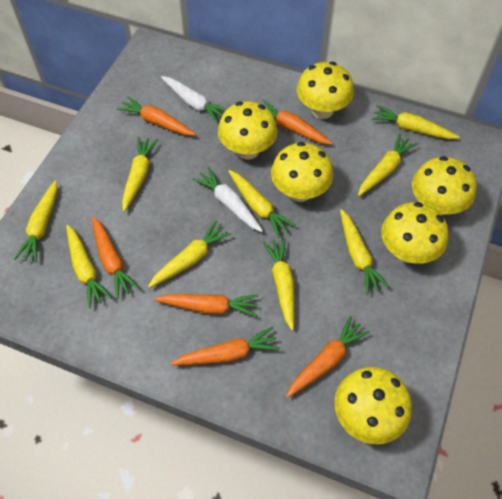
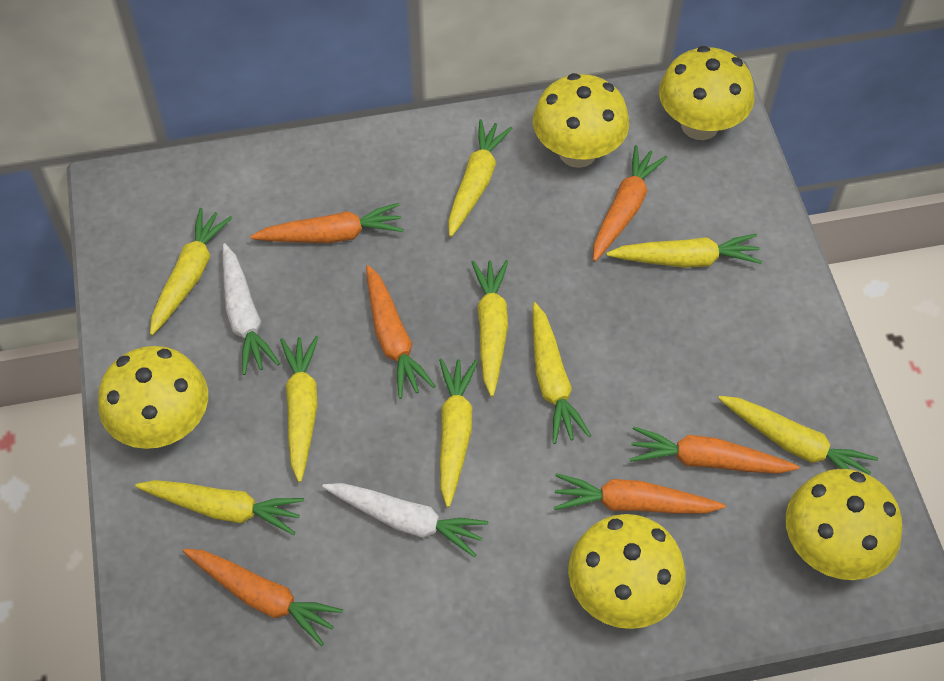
yellow mushroom: 6 -> 5

